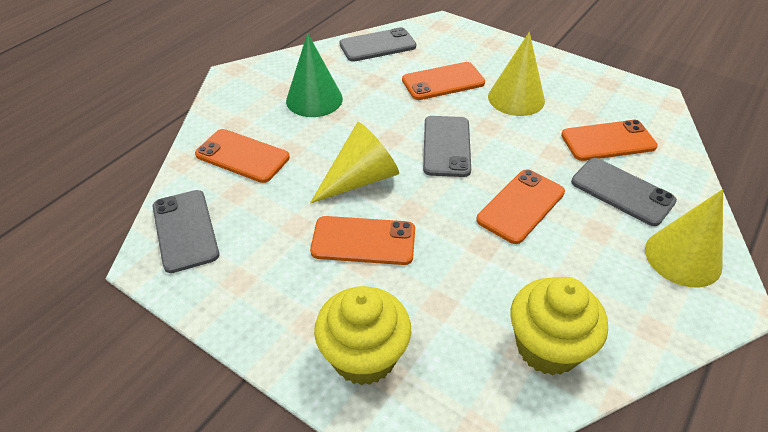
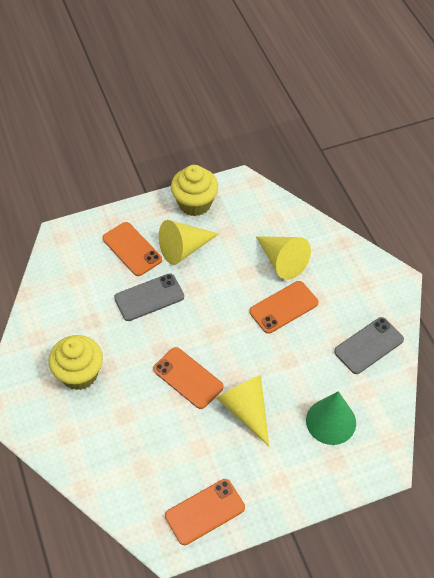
grey phone: 4 -> 2
orange phone: 5 -> 4

